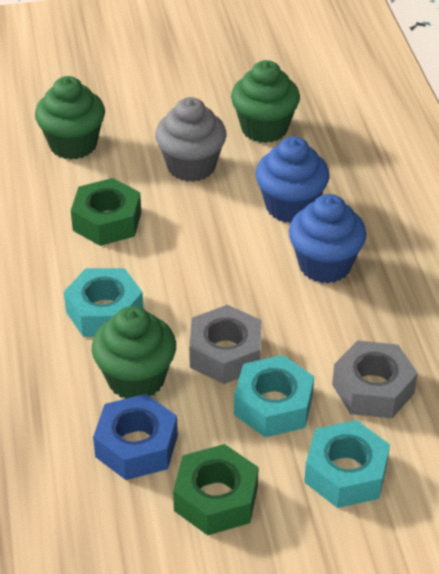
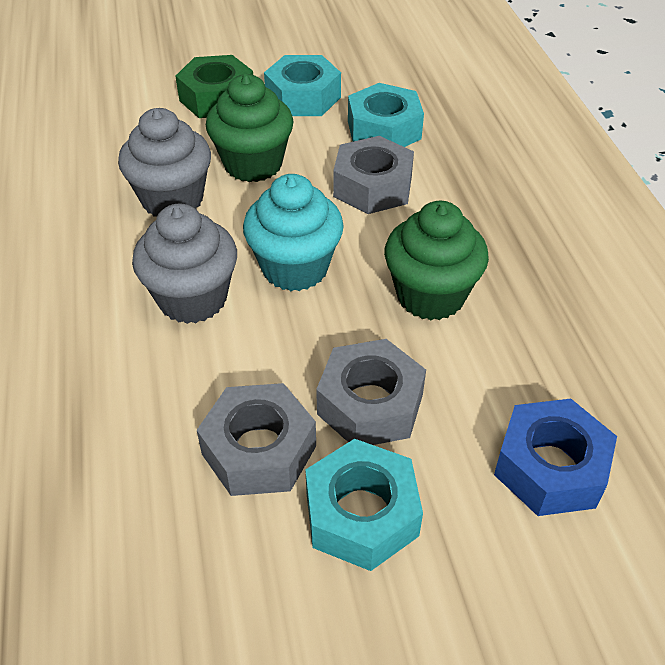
blue cupcake: 2 -> 0
green cupcake: 3 -> 2
green nut: 2 -> 1
grey cupcake: 1 -> 2
grey nut: 2 -> 3
turquoise cupcake: 0 -> 1

